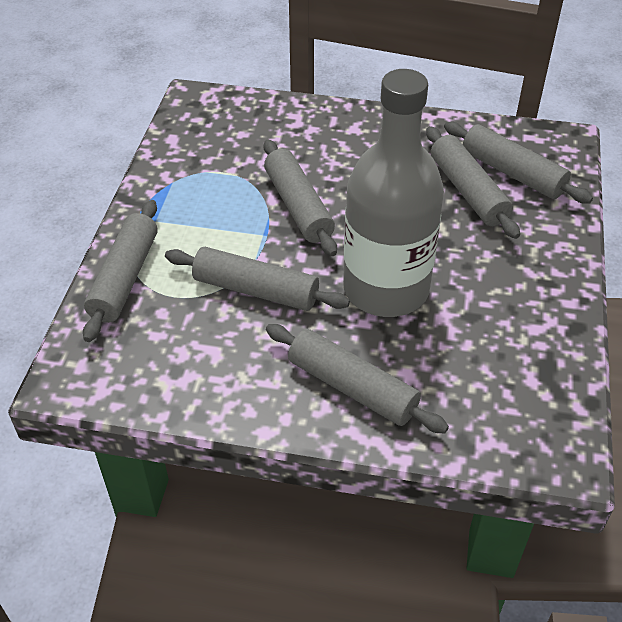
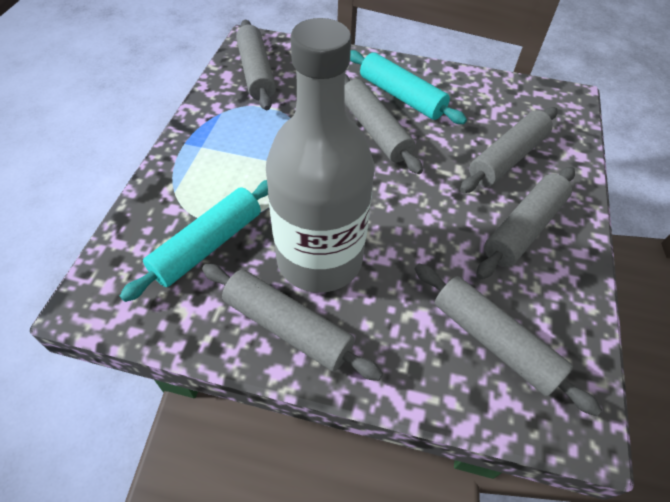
turquoise rolling pin: 0 -> 2

